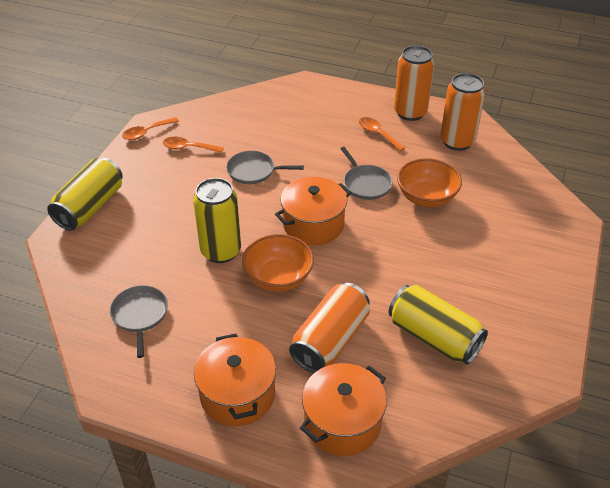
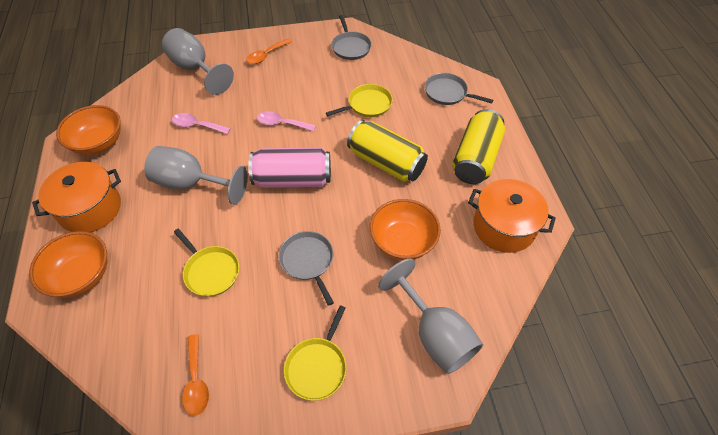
grey goblet: 0 -> 3
orange bowl: 2 -> 3
orange can: 3 -> 0
orange pot: 3 -> 2
orange spoon: 3 -> 2
pink can: 0 -> 1
pink spoon: 0 -> 2
yellow can: 3 -> 2
yellow pan: 0 -> 3

